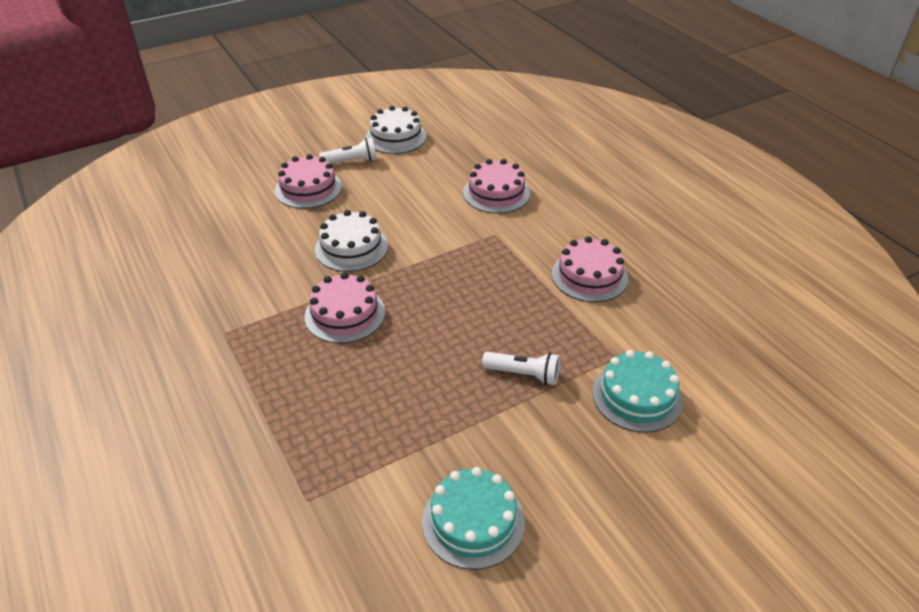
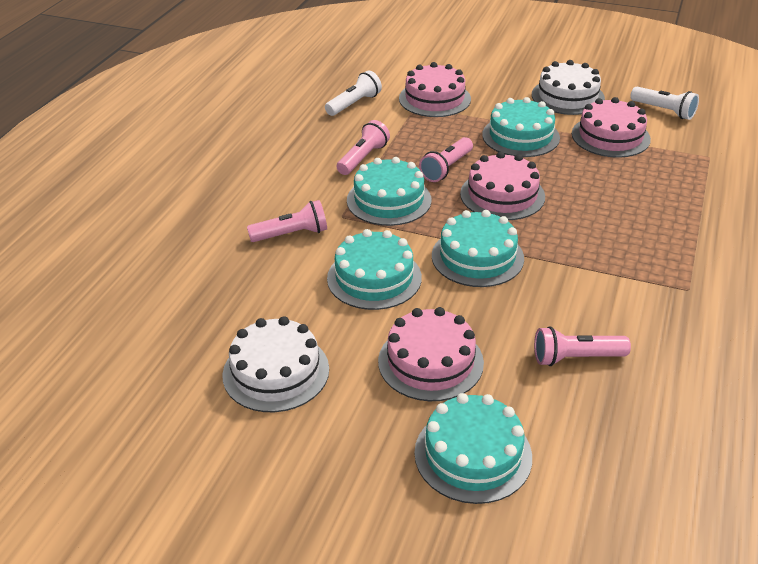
pink flashlight: 0 -> 4
turquoise cake: 2 -> 5

